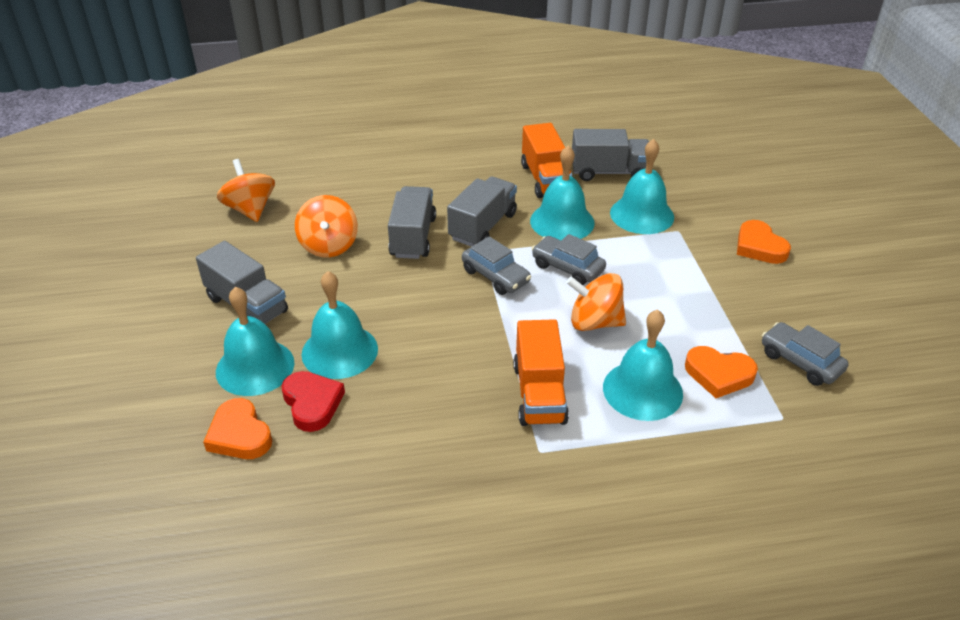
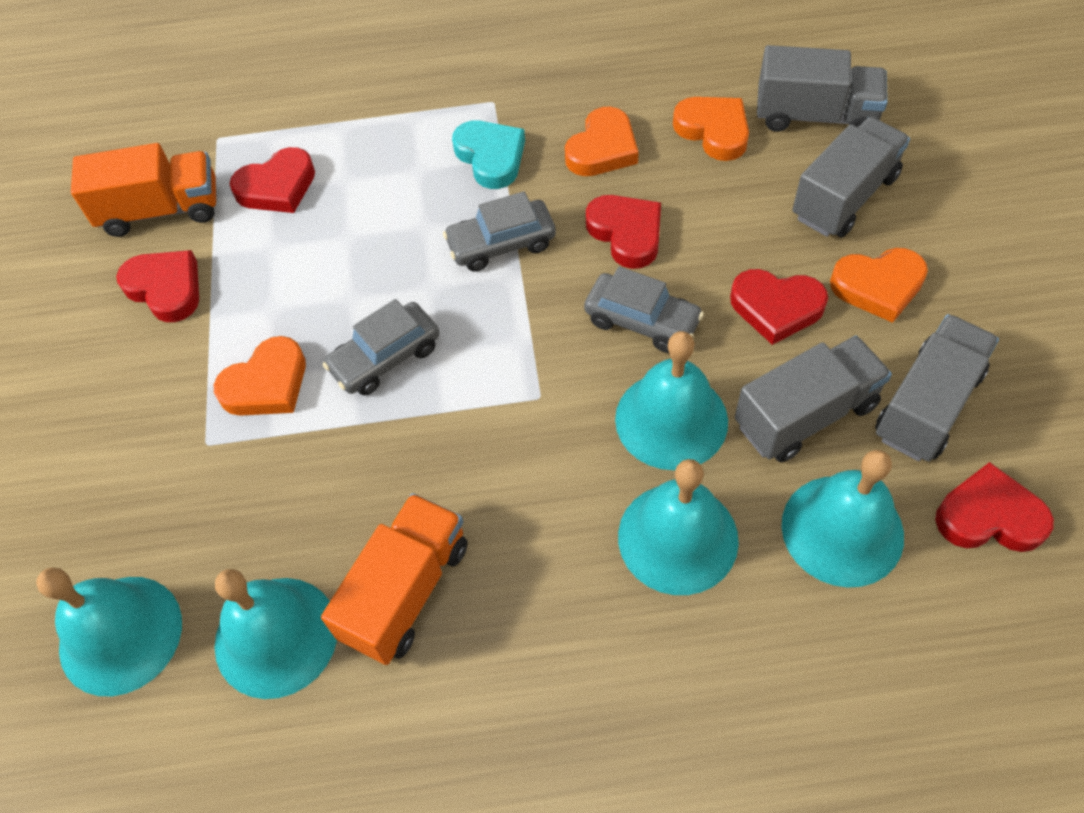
orange heart: 3 -> 4
orange spinning top: 3 -> 0
red heart: 1 -> 5
turquoise heart: 0 -> 1

